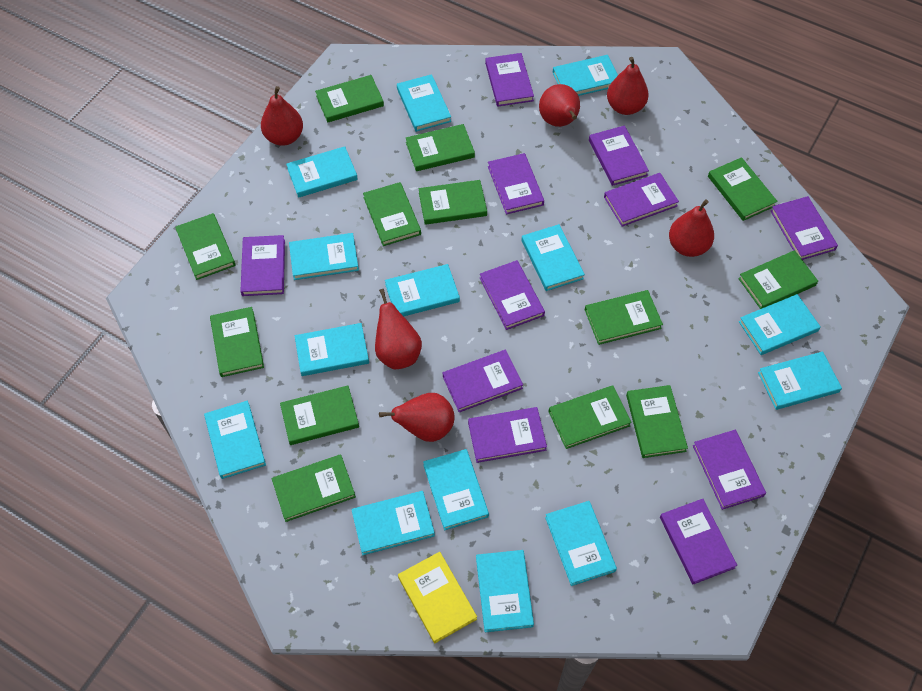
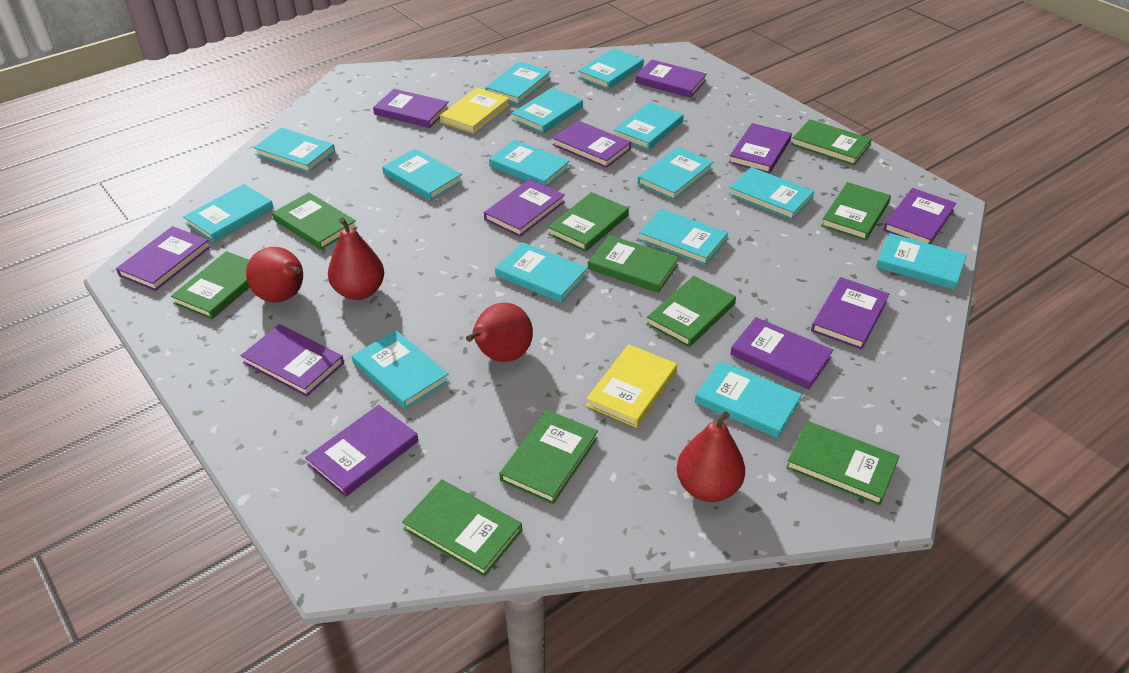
green book: 13 -> 10
red pear: 6 -> 4
turquoise book: 14 -> 15
yellow book: 1 -> 2

